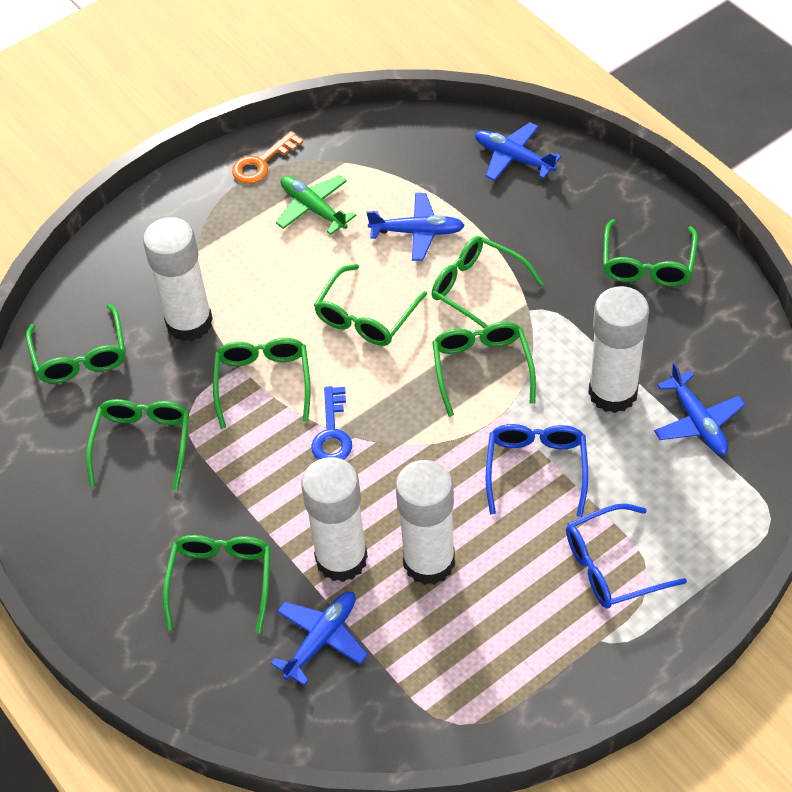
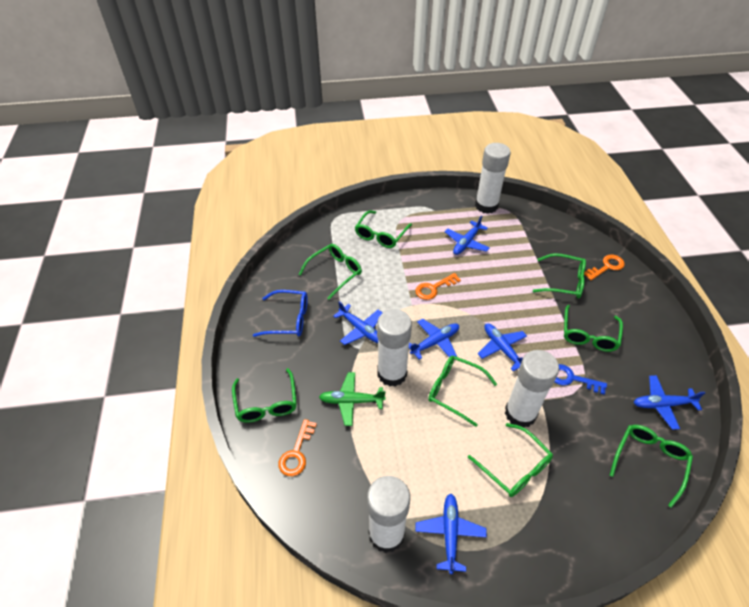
blue glasses: 2 -> 1
blue plane: 4 -> 6
orange key: 1 -> 3

